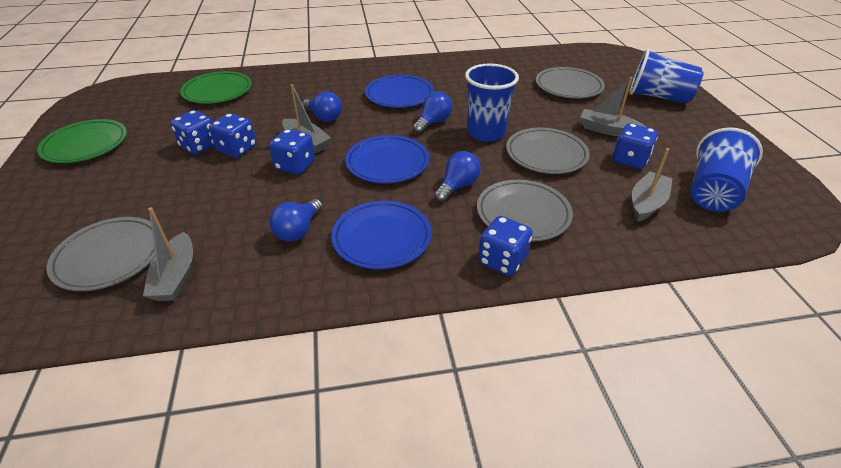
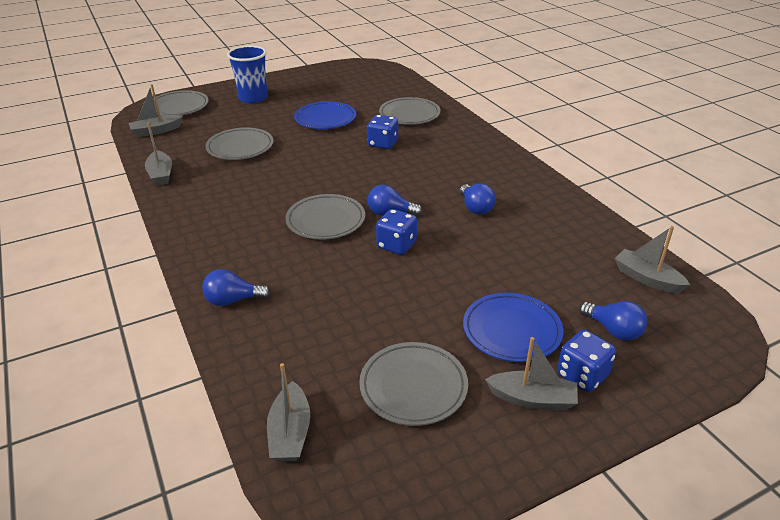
blue cup: 3 -> 1
blue dice: 5 -> 3
blue plate: 3 -> 2
green plate: 2 -> 0
grey boat: 4 -> 5
grey plate: 4 -> 5

